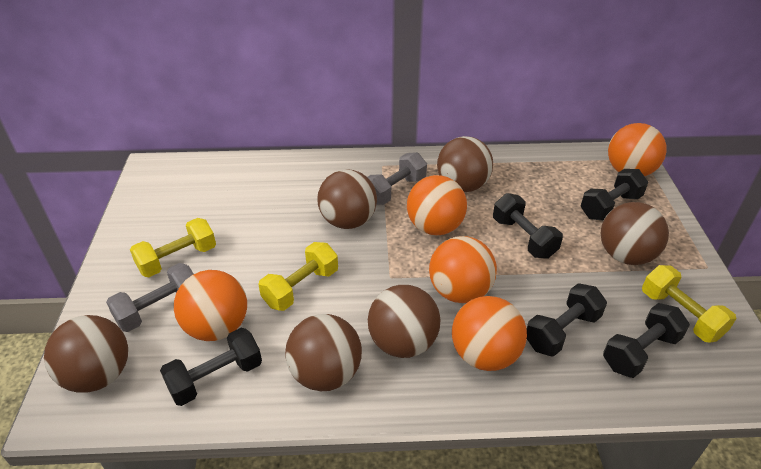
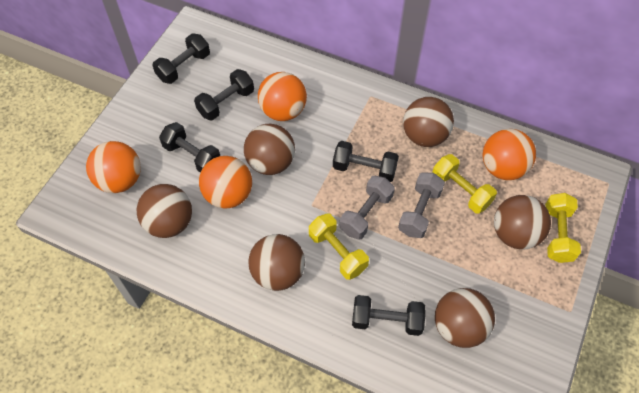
orange ball: 5 -> 4

